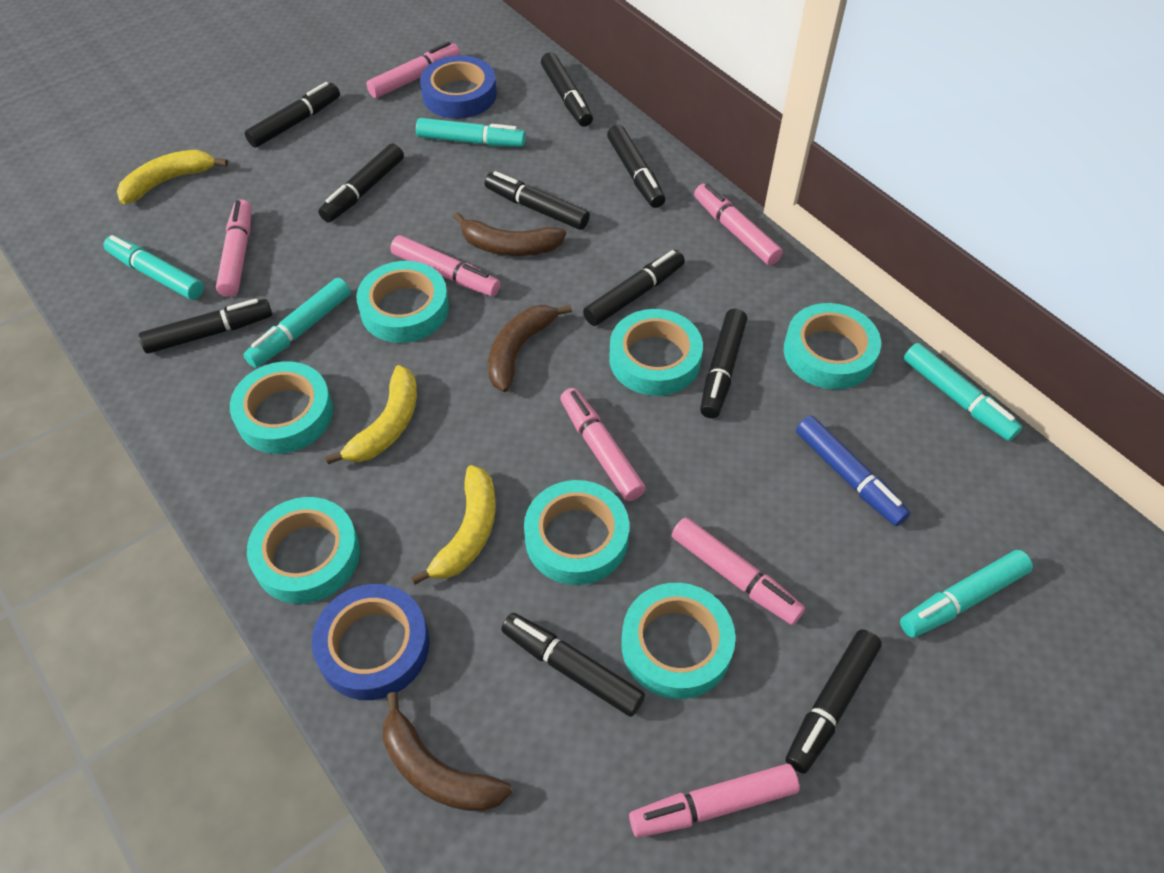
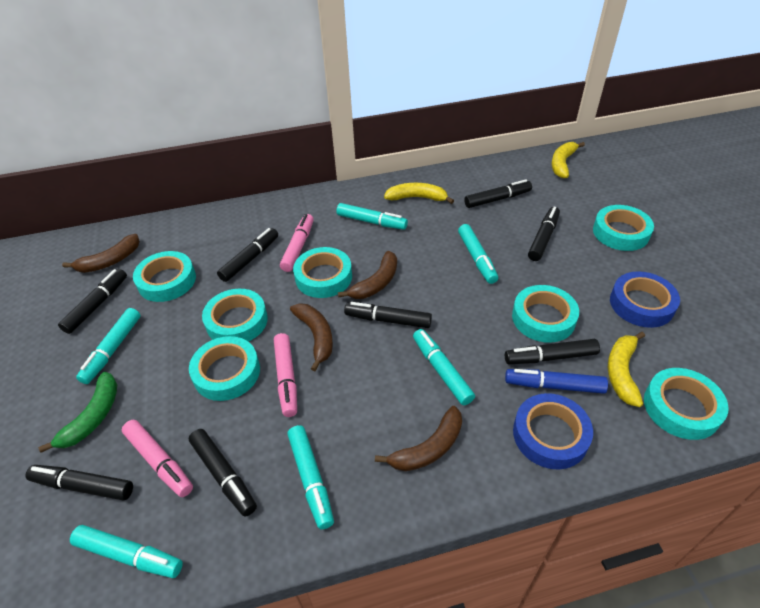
black marker: 10 -> 8
brown banana: 3 -> 4
green banana: 0 -> 1
pink marker: 7 -> 3
turquoise marker: 5 -> 6

